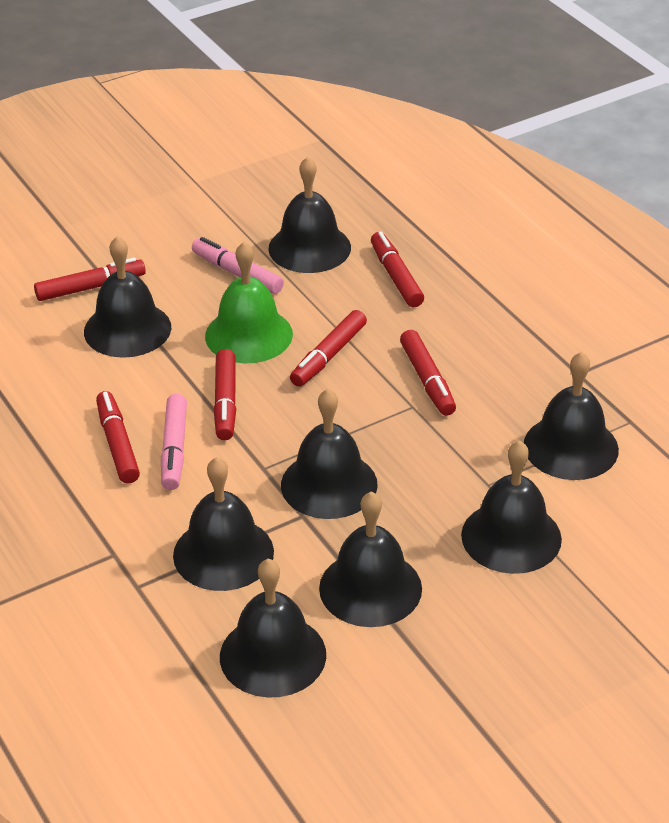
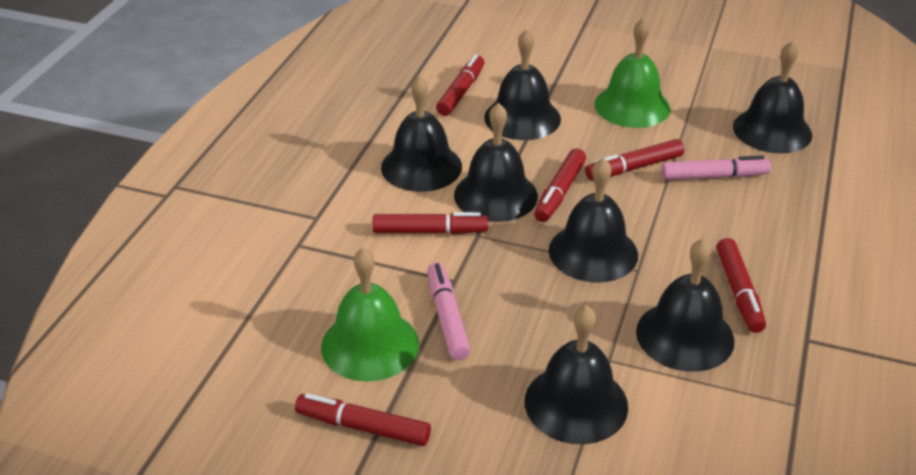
black bell: 8 -> 7
green bell: 1 -> 2

